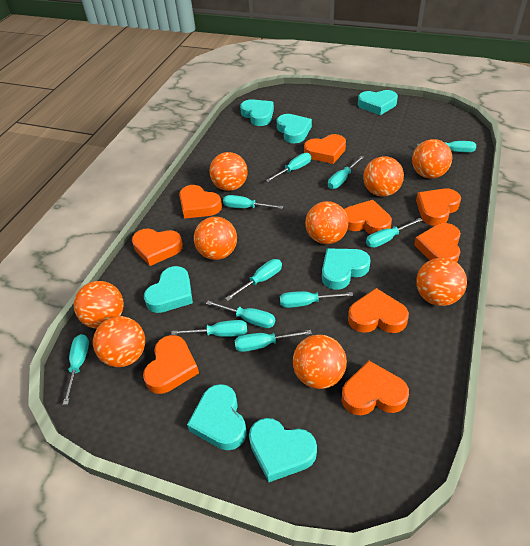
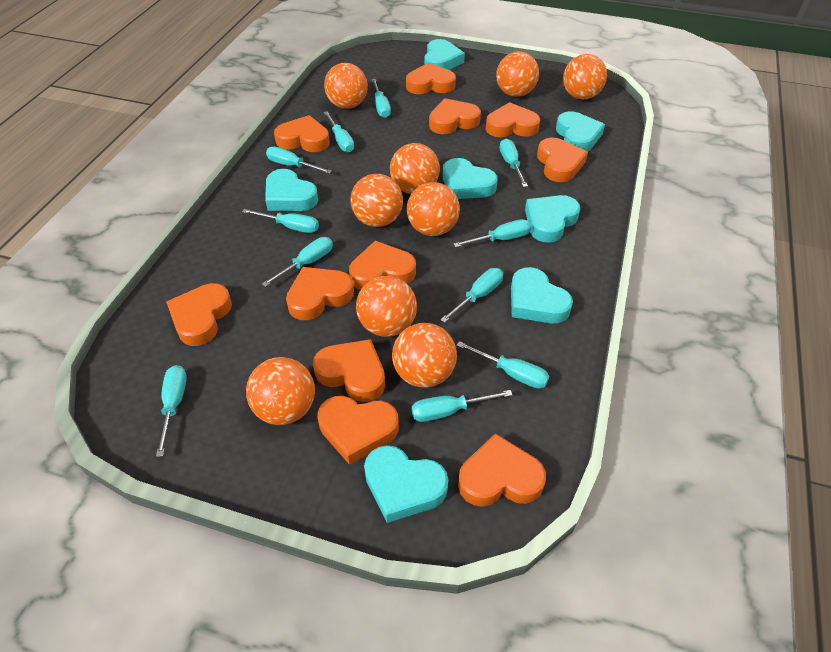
orange heart: 9 -> 11

